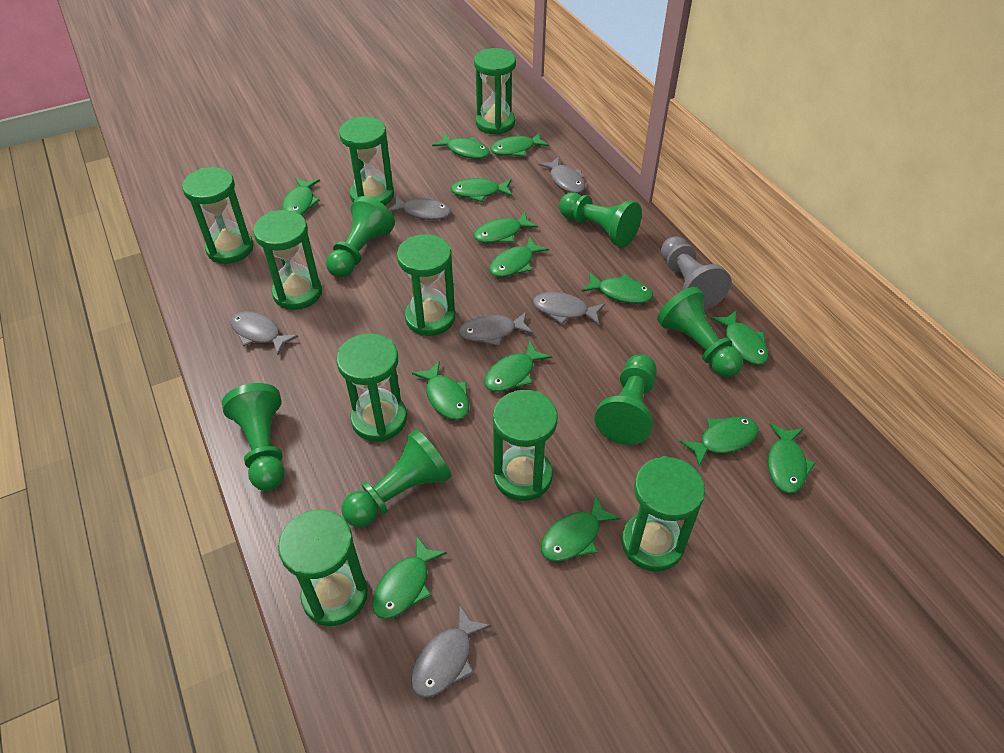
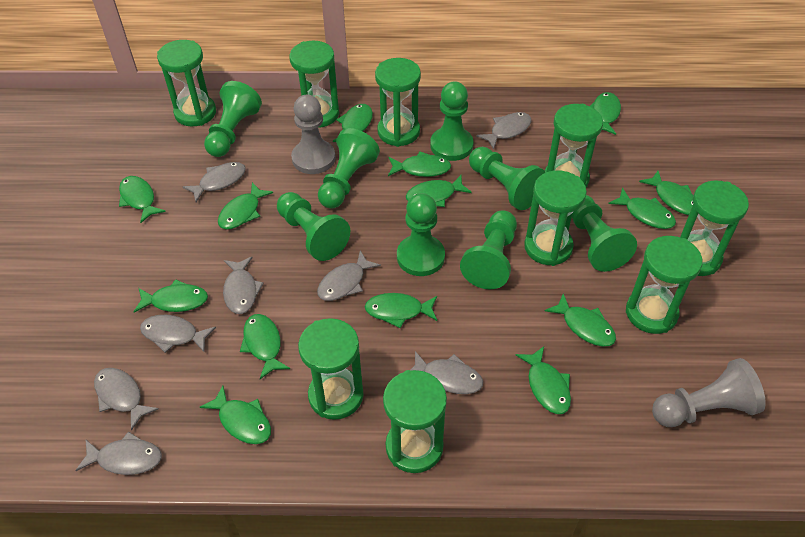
green pawn: 6 -> 8
grey fish: 6 -> 8
grey pawn: 1 -> 2

